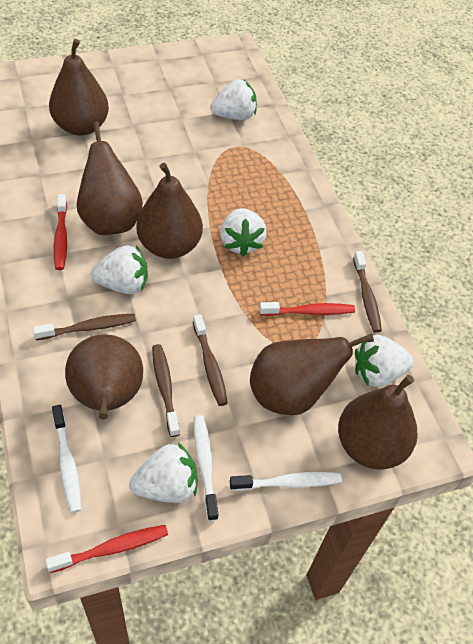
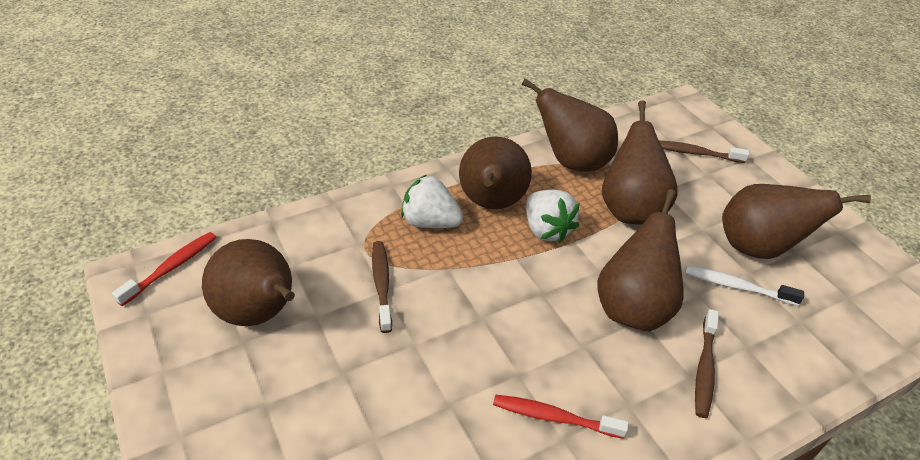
brown toothbrush: 4 -> 3
red toothbrush: 3 -> 2
white strawberry: 5 -> 2
white toothbrush: 3 -> 1

